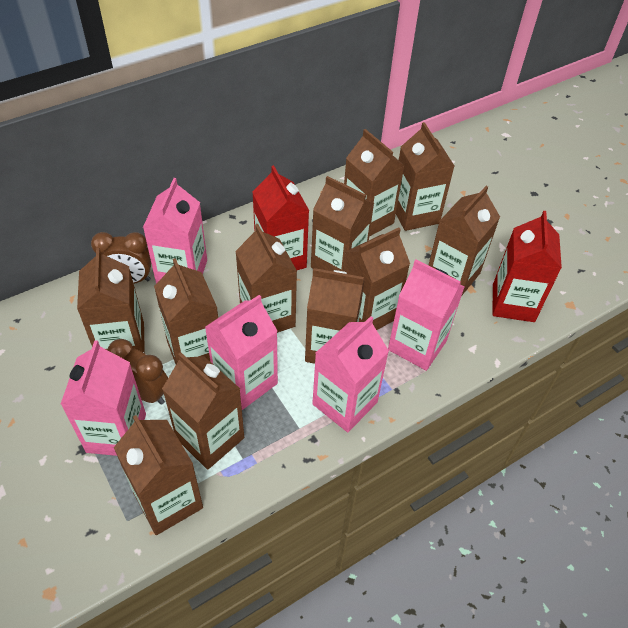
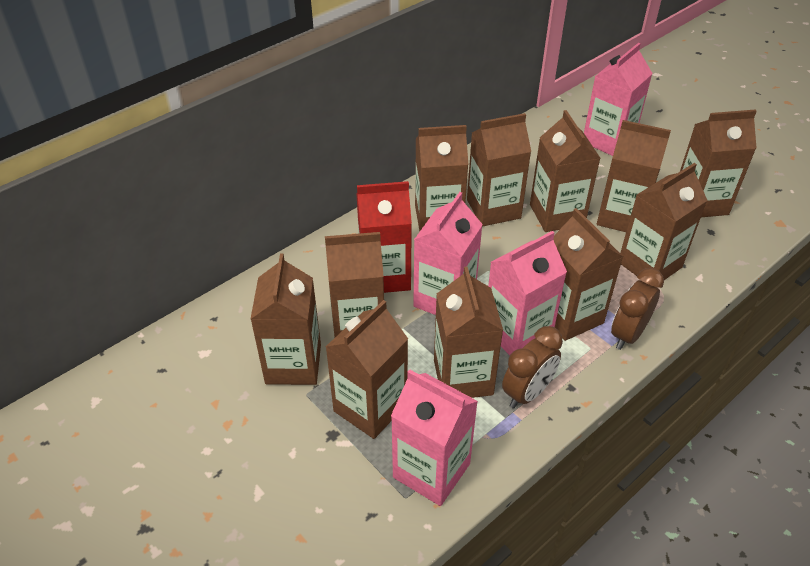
pink carton: 5 -> 4
red carton: 2 -> 1

